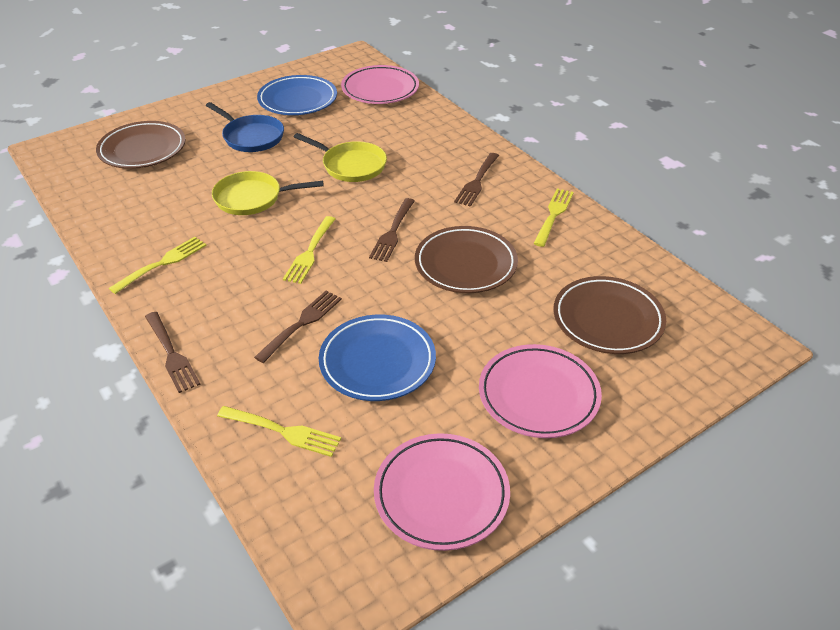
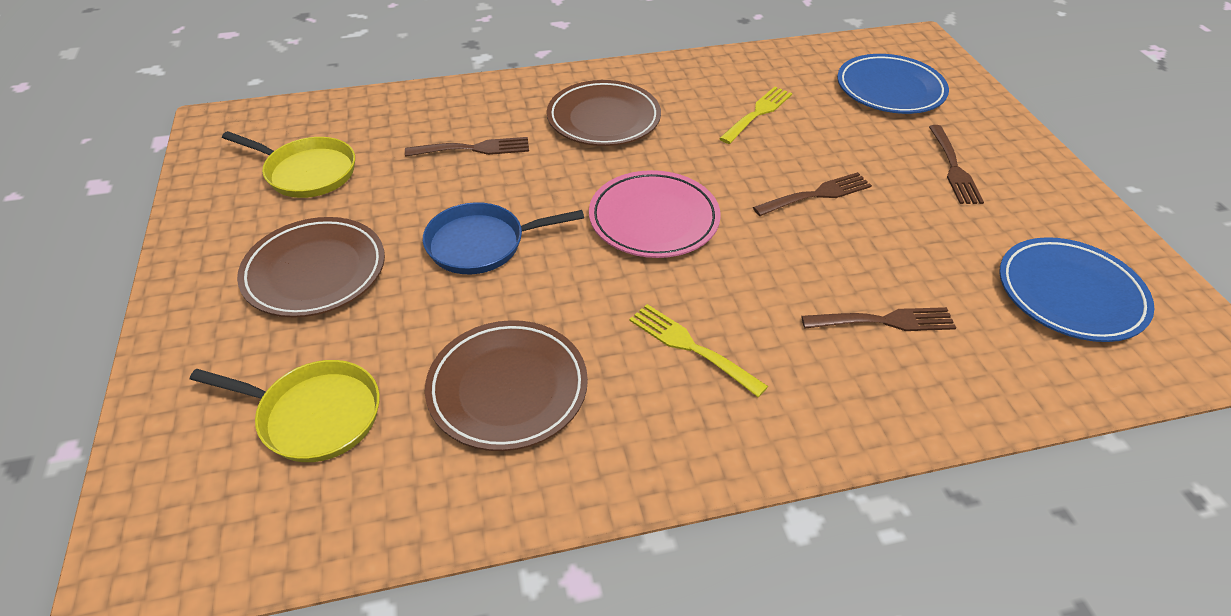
pink plate: 3 -> 1
yellow fork: 4 -> 2

